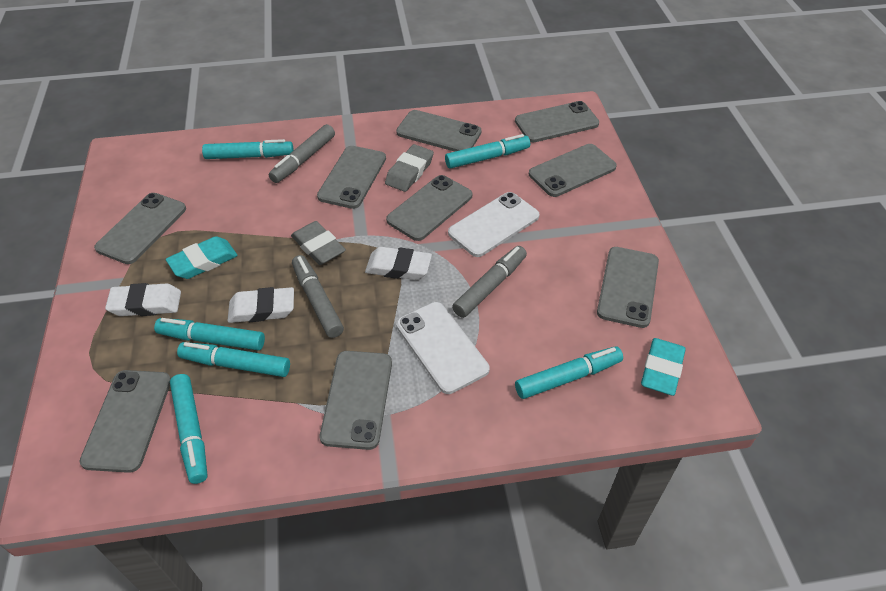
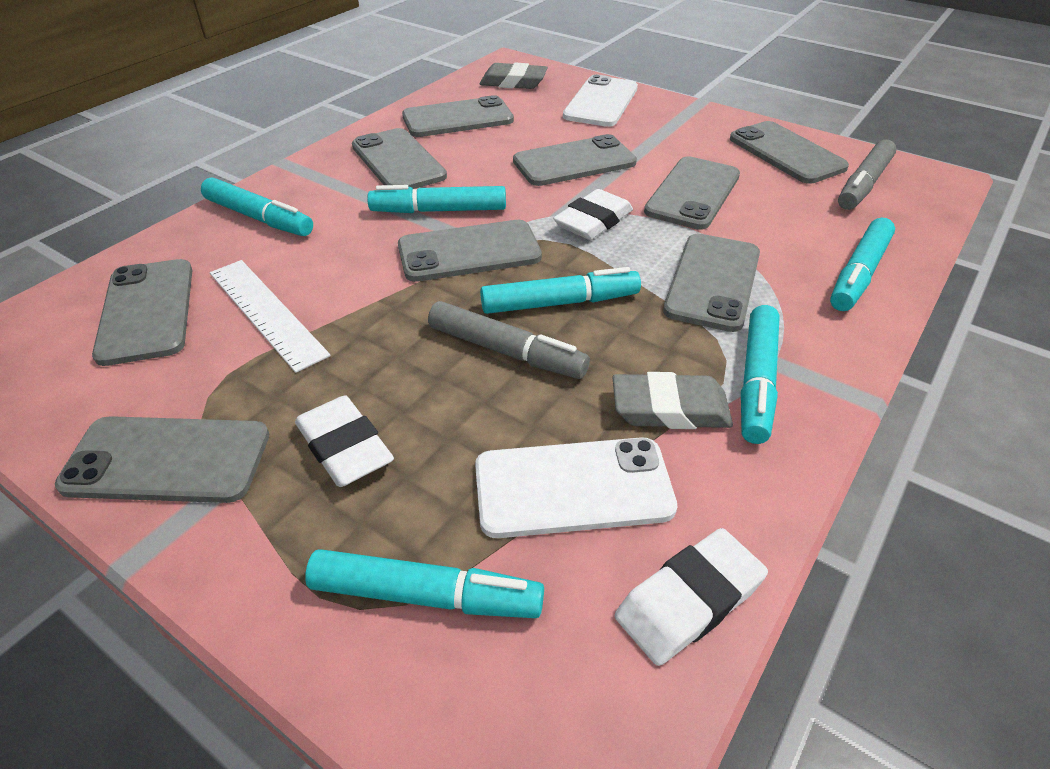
grey marker: 3 -> 2
turquoise eraser: 2 -> 0
white ruler: 0 -> 1

